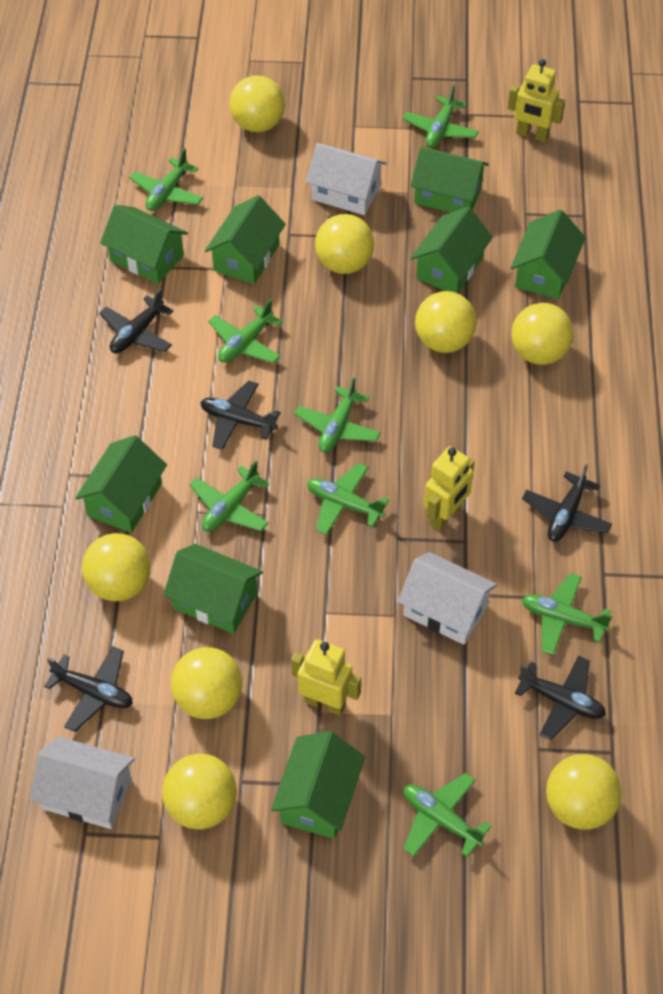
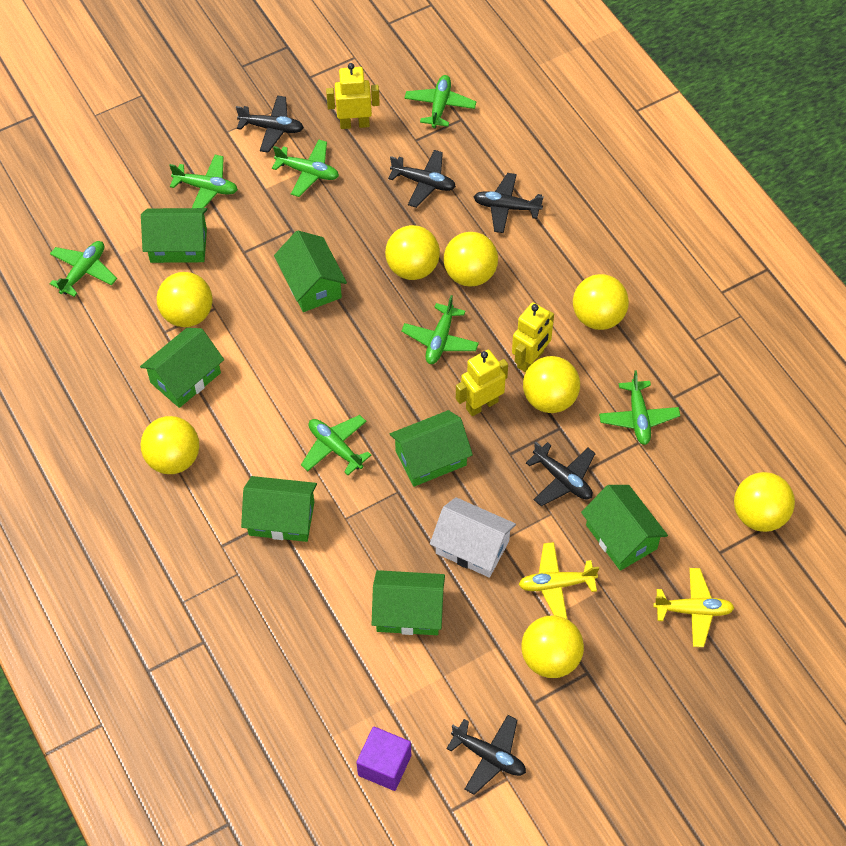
green house: 8 -> 7
green plane: 8 -> 7
purple cube: 0 -> 1
white house: 3 -> 1
yellow plane: 0 -> 2

